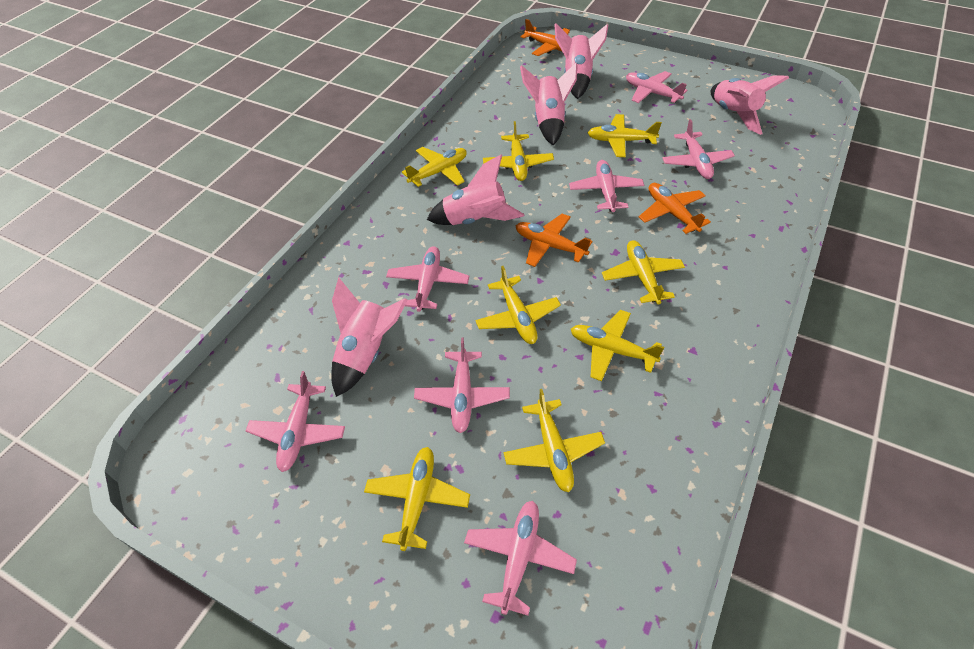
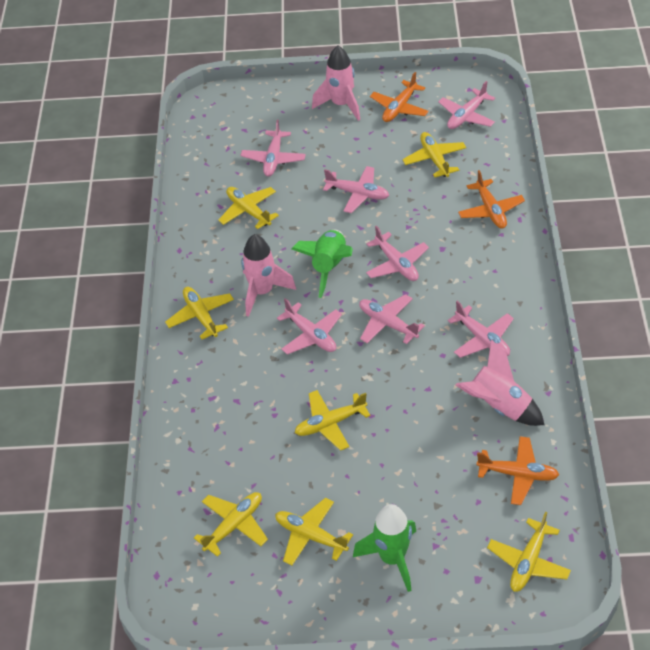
green rocket: 0 -> 2
pink rocket: 5 -> 3
yellow plane: 8 -> 7

